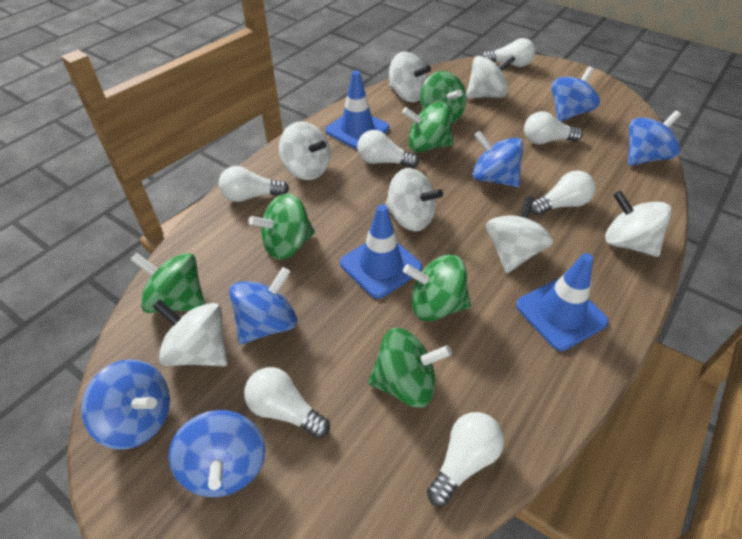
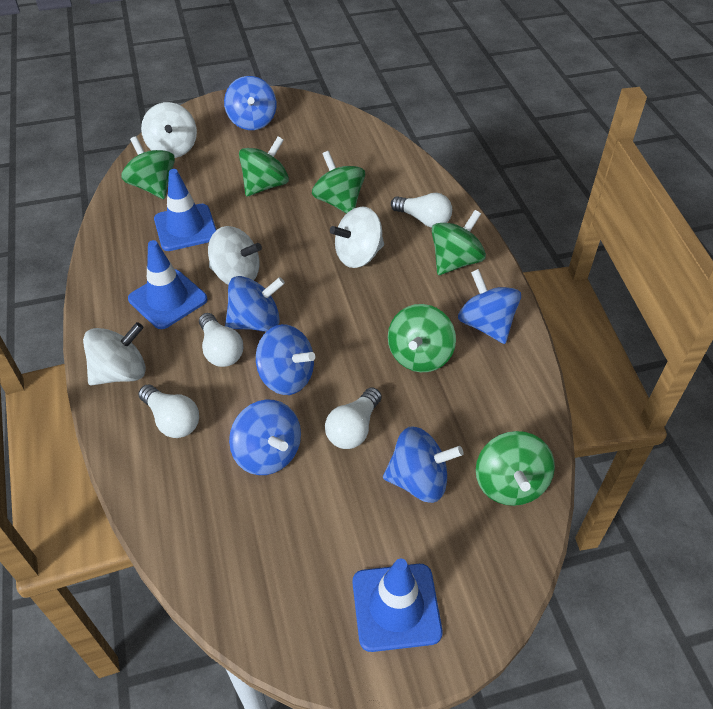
white light bulb: 7 -> 4
white spinning top: 7 -> 4

